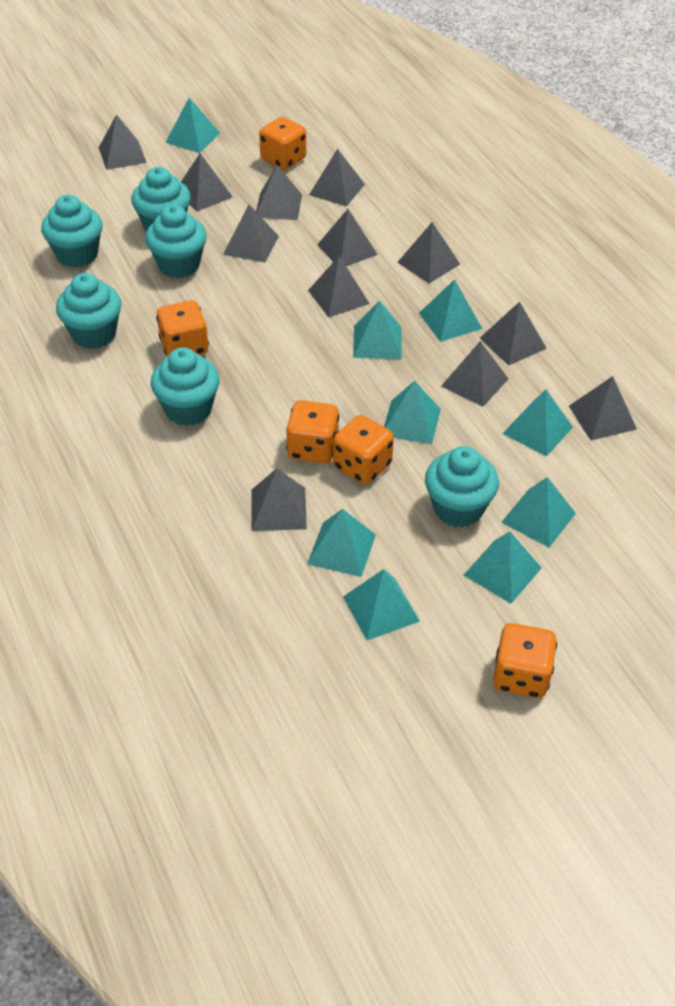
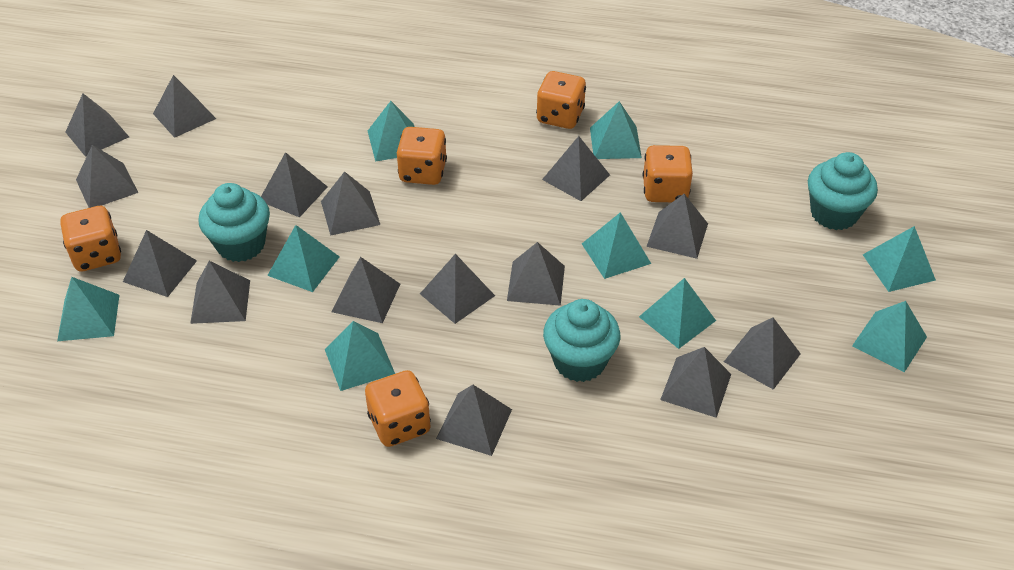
grey pyramid: 12 -> 15
turquoise cupcake: 6 -> 3

